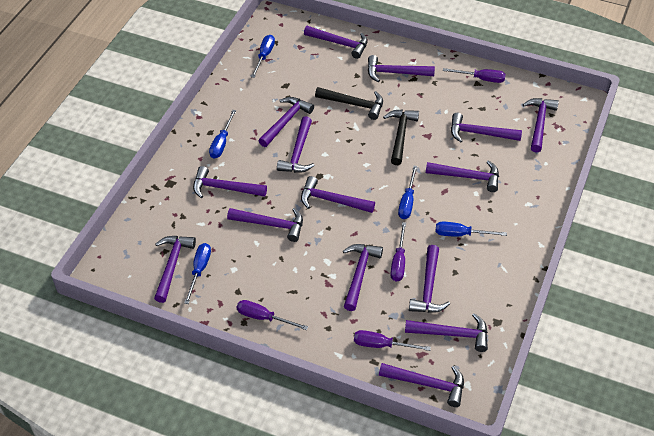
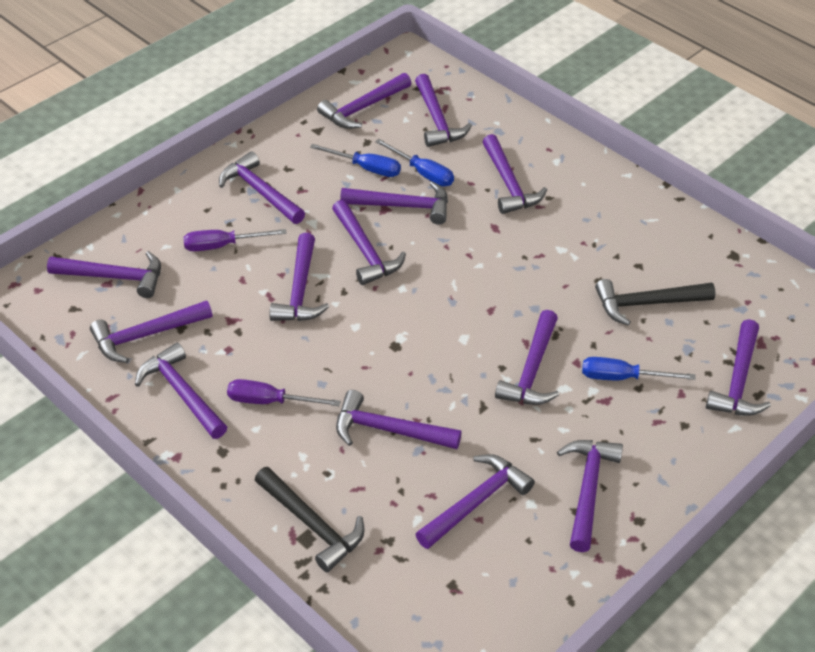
blue screwdriver: 5 -> 3
purple screwdriver: 4 -> 2

